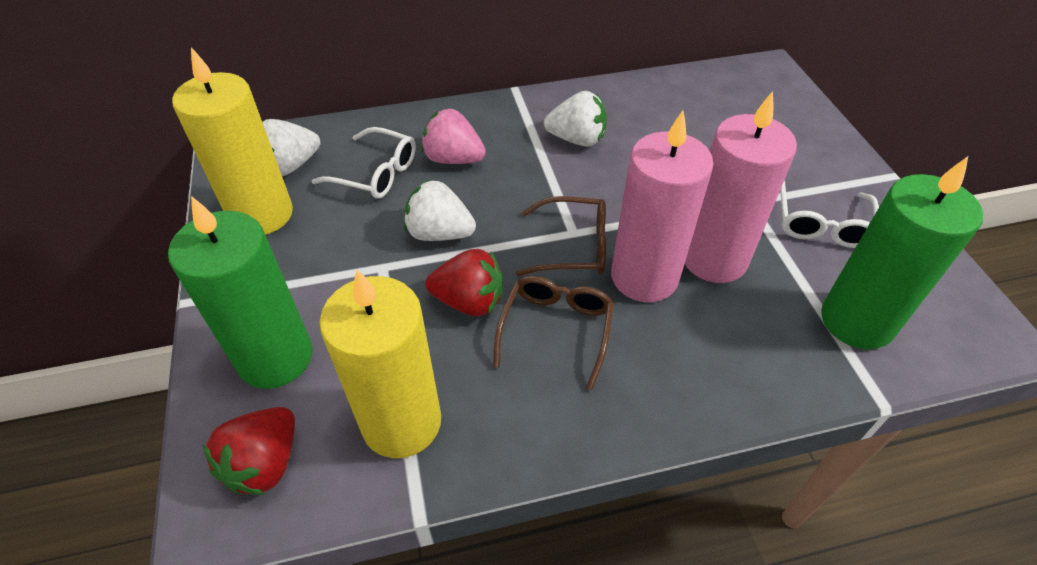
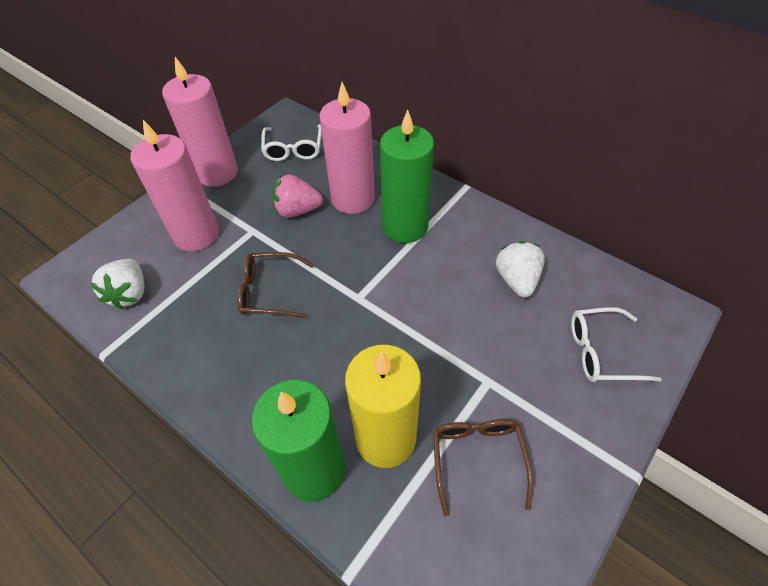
pink candle: 2 -> 3
red strawberry: 2 -> 0
white strawberry: 3 -> 2
yellow candle: 2 -> 1

